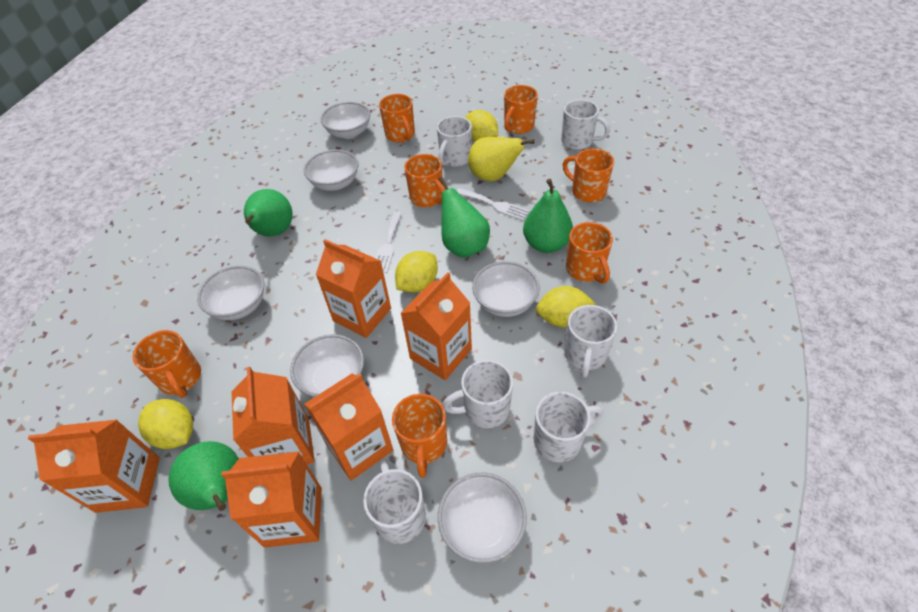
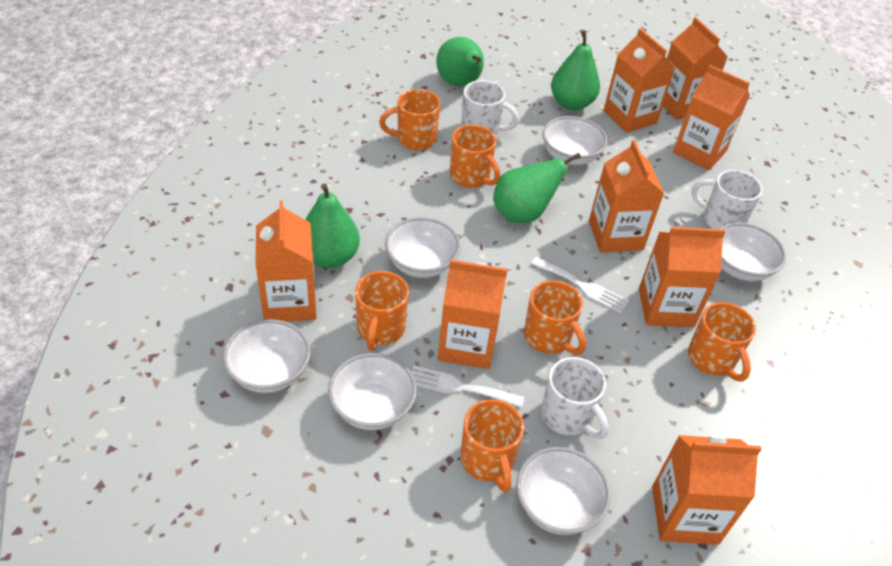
orange carton: 6 -> 8
orange mug: 7 -> 6
white mug: 6 -> 3
yellow lemon: 4 -> 0
yellow pear: 1 -> 0

